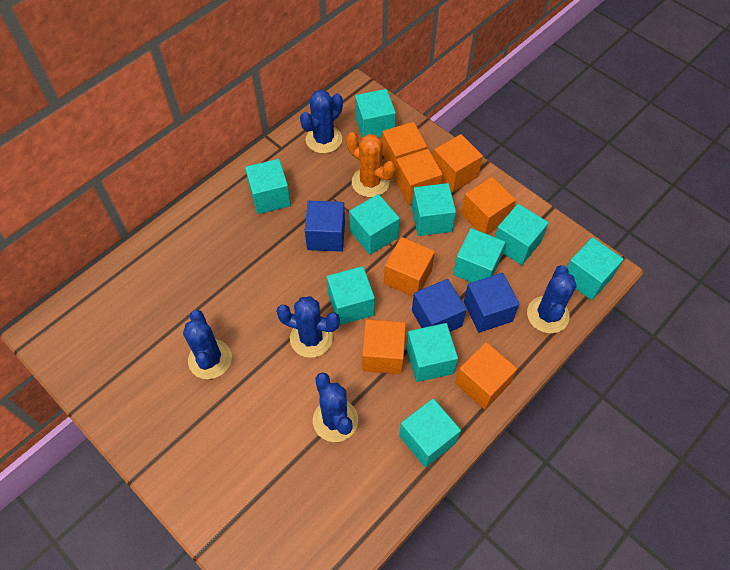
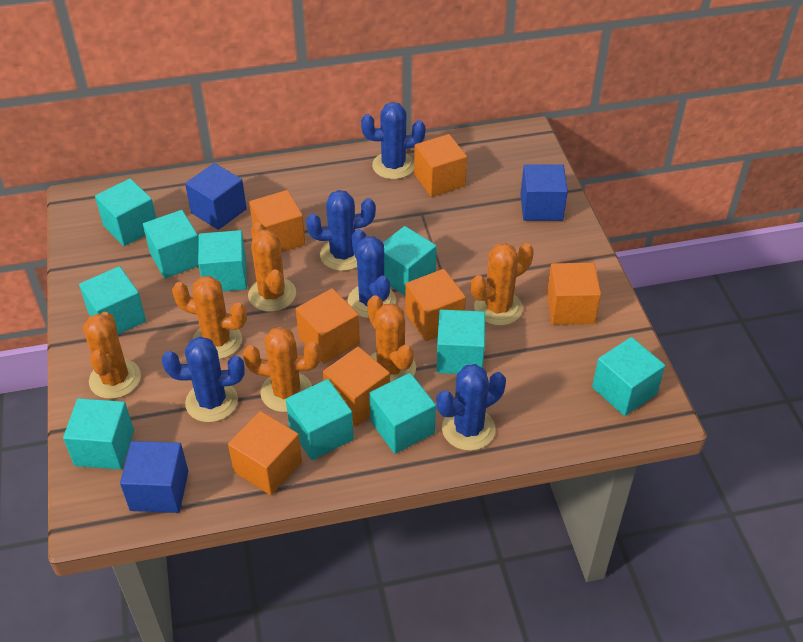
orange cactus: 1 -> 6

